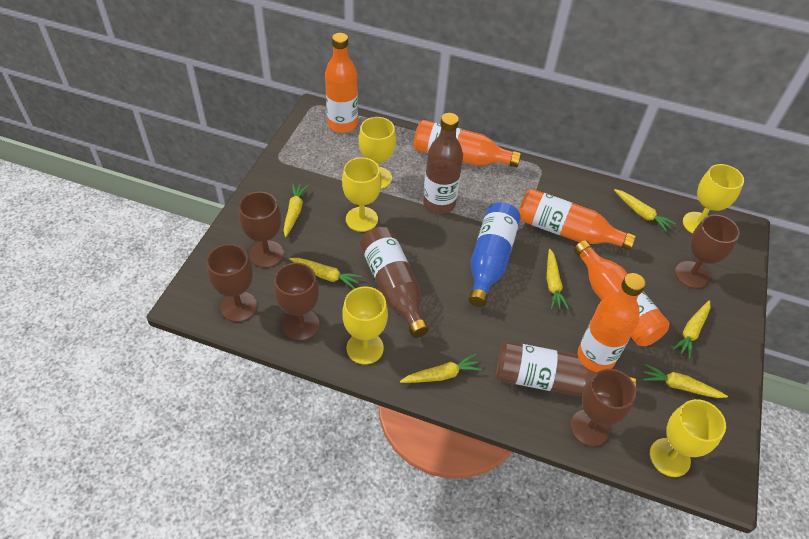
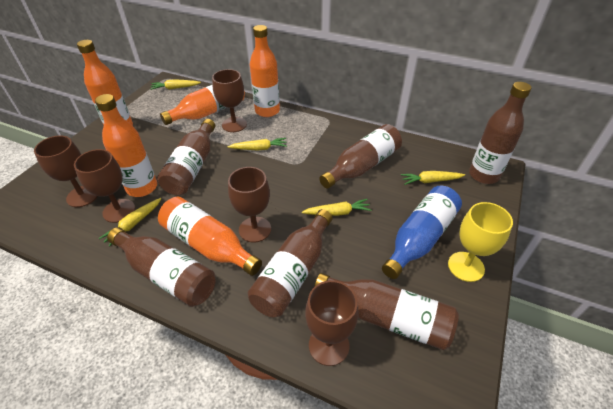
brown bottle: 3 -> 6
yellow carrot: 7 -> 5
yellow goblet: 5 -> 1

